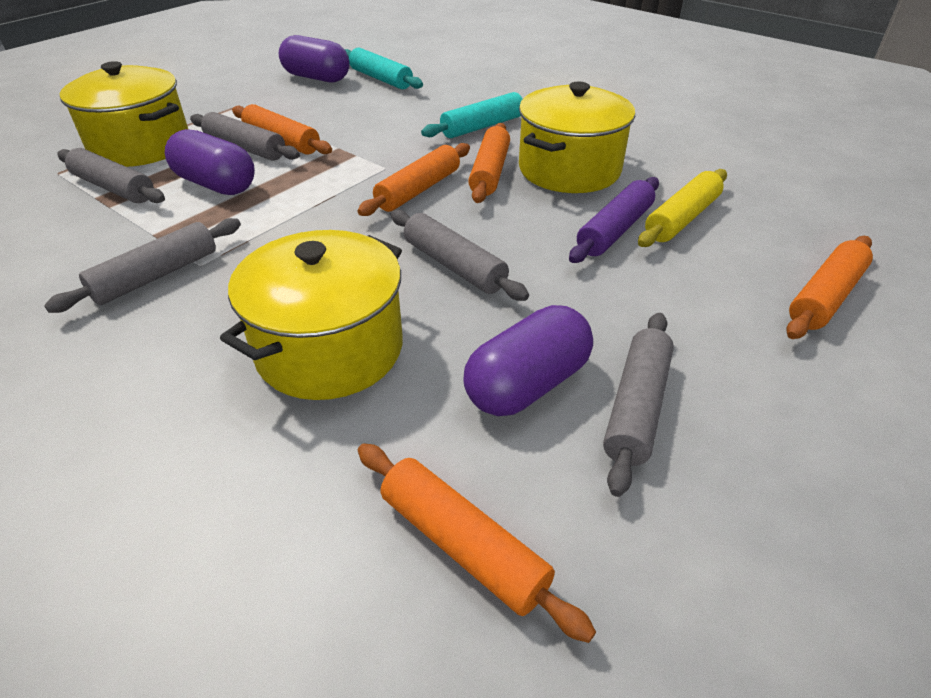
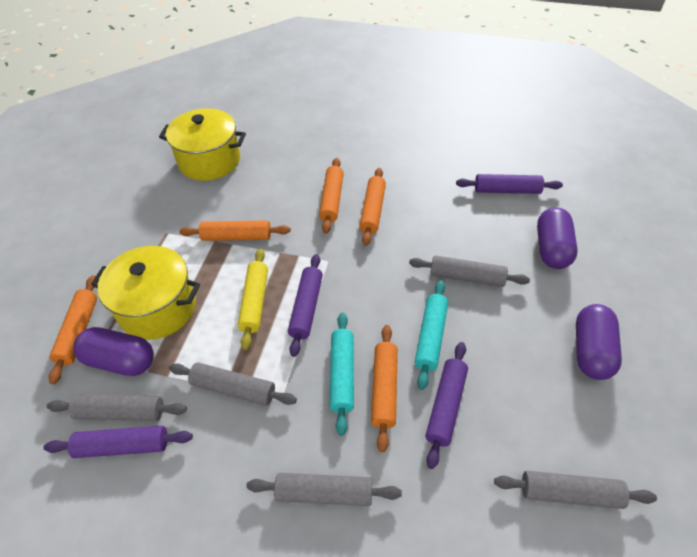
purple rolling pin: 1 -> 4
yellow pot: 3 -> 2

